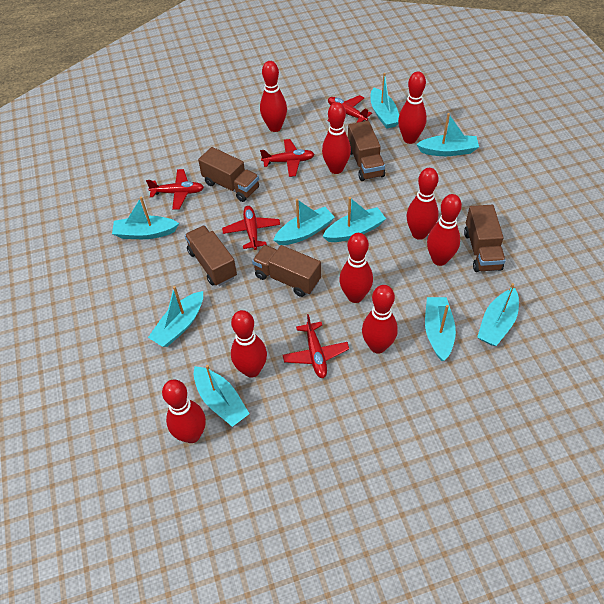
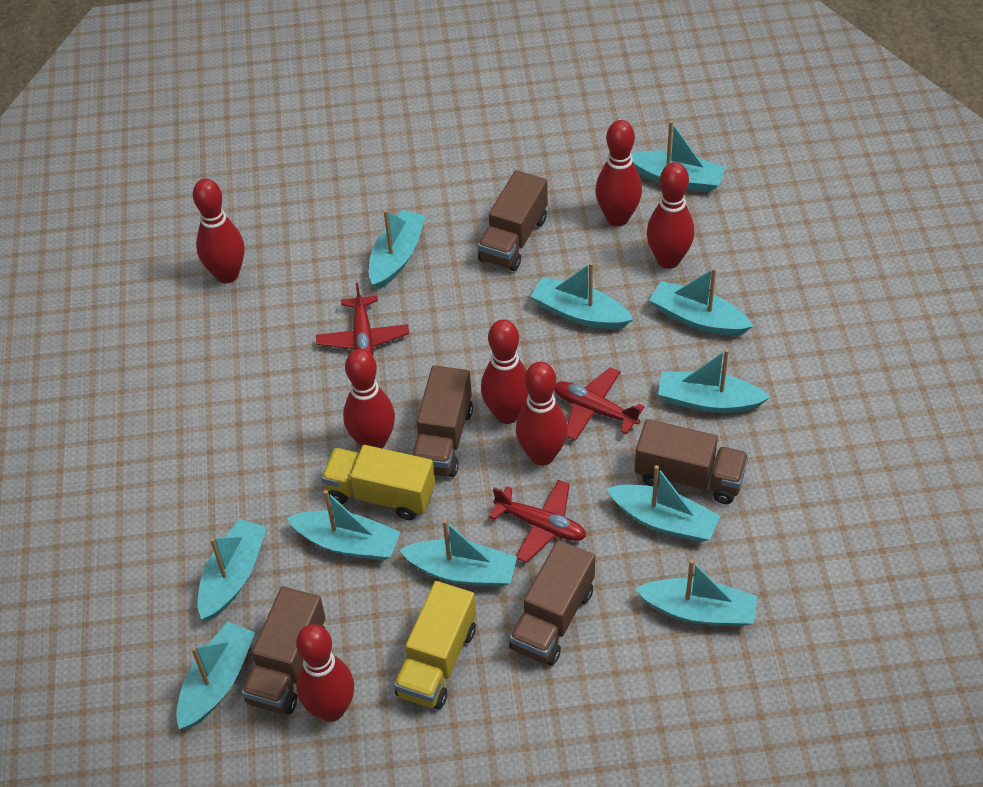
red bowling pin: 9 -> 7
red plane: 5 -> 3
turquoise boat: 9 -> 11
yellow truck: 0 -> 2

